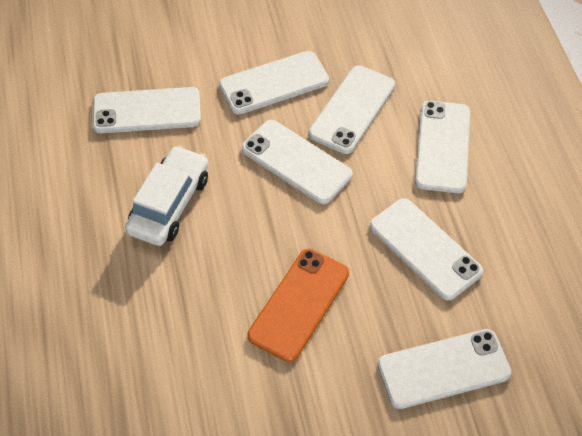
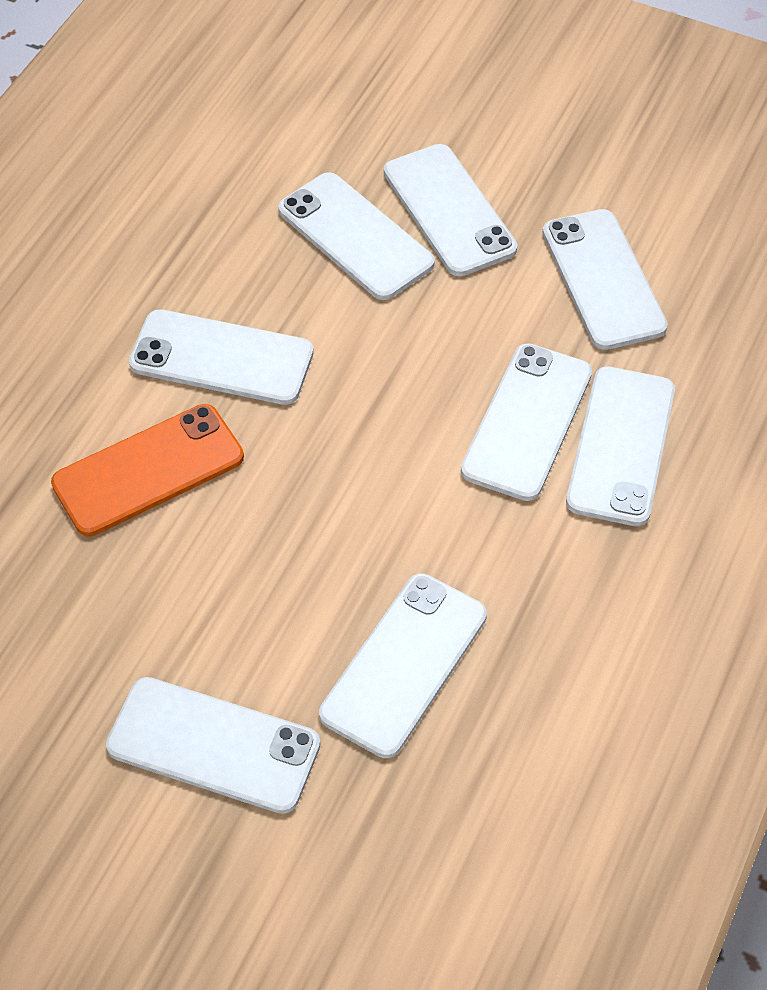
white car: 1 -> 0
white phone: 7 -> 8

